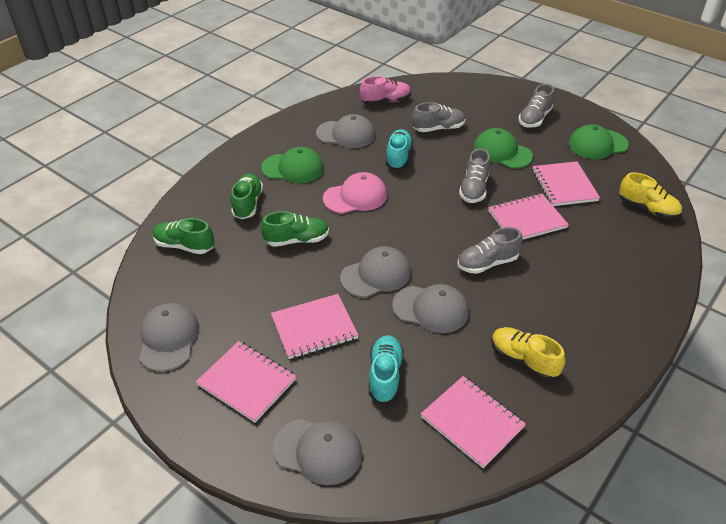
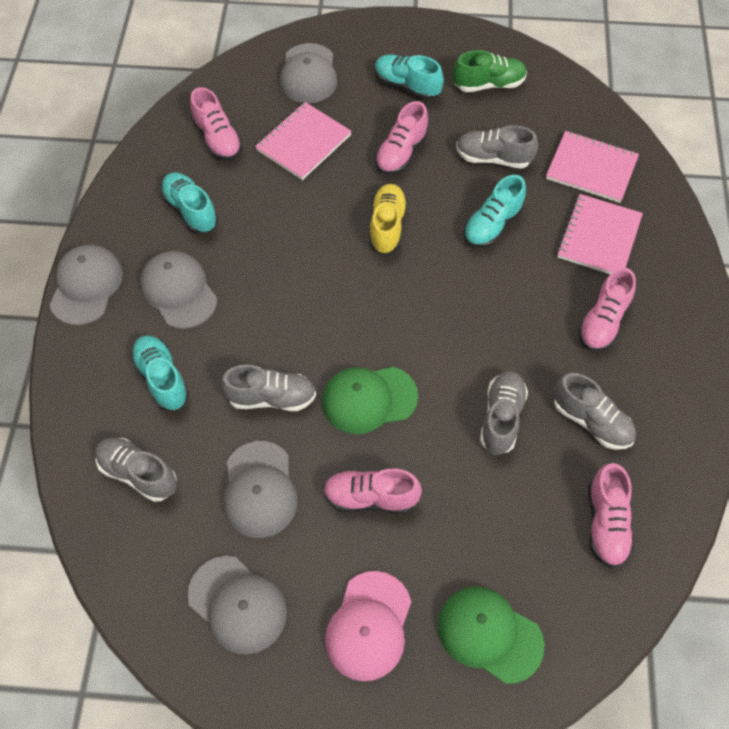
green cap: 3 -> 2
green shoe: 3 -> 1
grey shoe: 4 -> 5
pink notebook: 5 -> 3
pink shoe: 1 -> 5
turquoise shoe: 2 -> 4
yellow shoe: 2 -> 1

